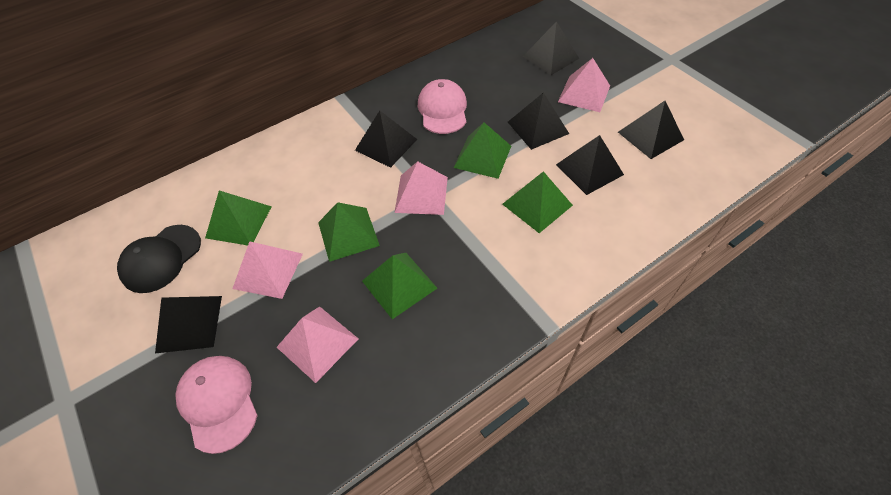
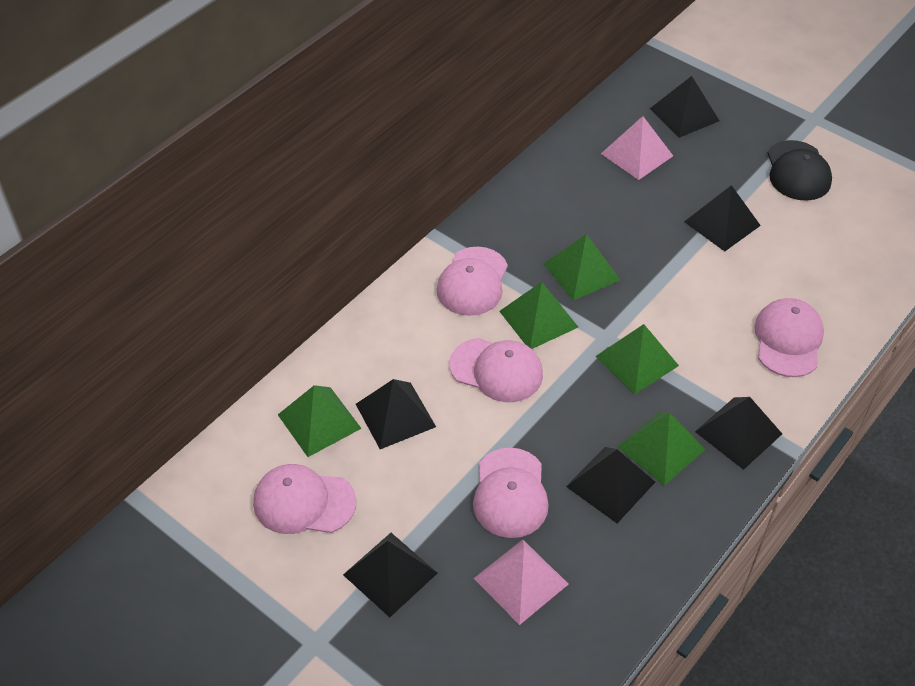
pink cap: 2 -> 5
pink pyramid: 4 -> 2

